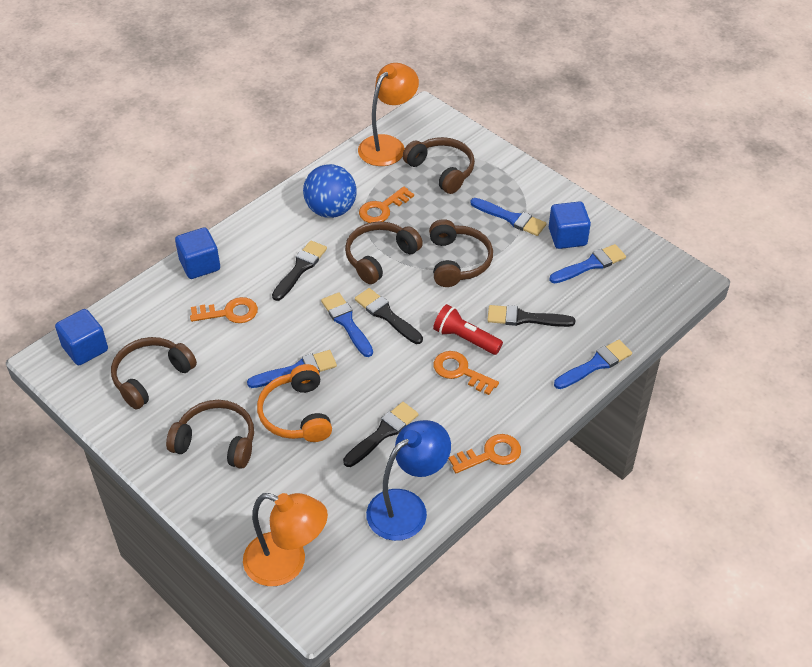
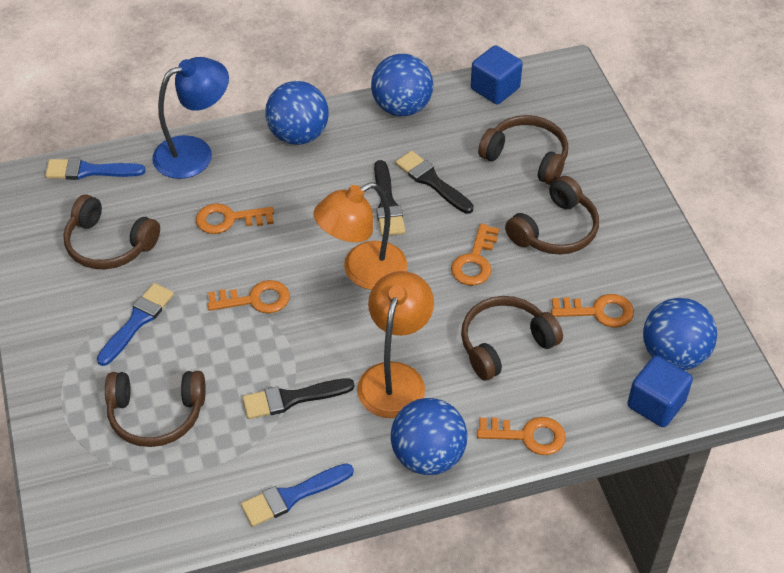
black brush: 4 -> 3
blue ball: 1 -> 4
blue brush: 5 -> 3
blue cube: 3 -> 2
orange headphones: 1 -> 0
orange key: 4 -> 5
red flashlight: 1 -> 0

